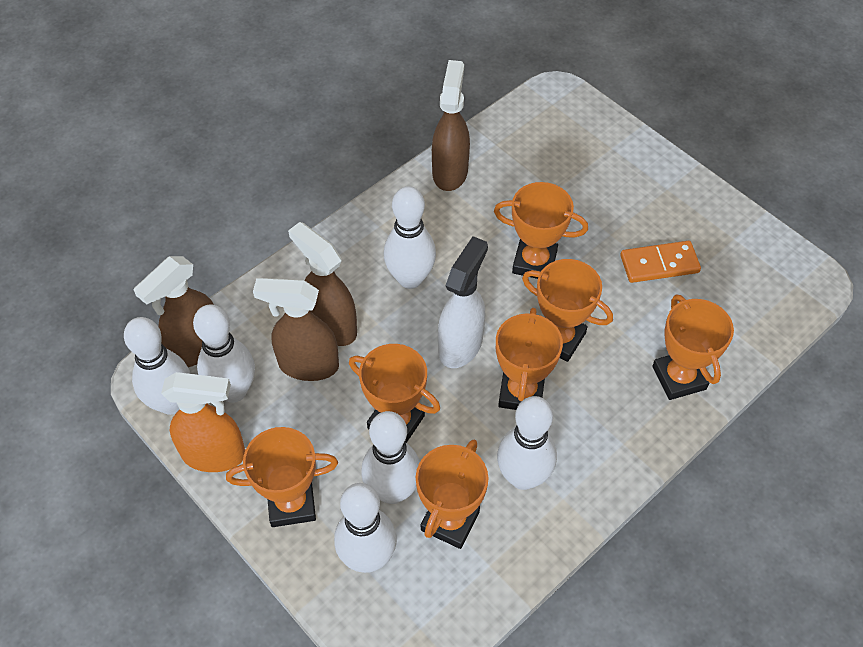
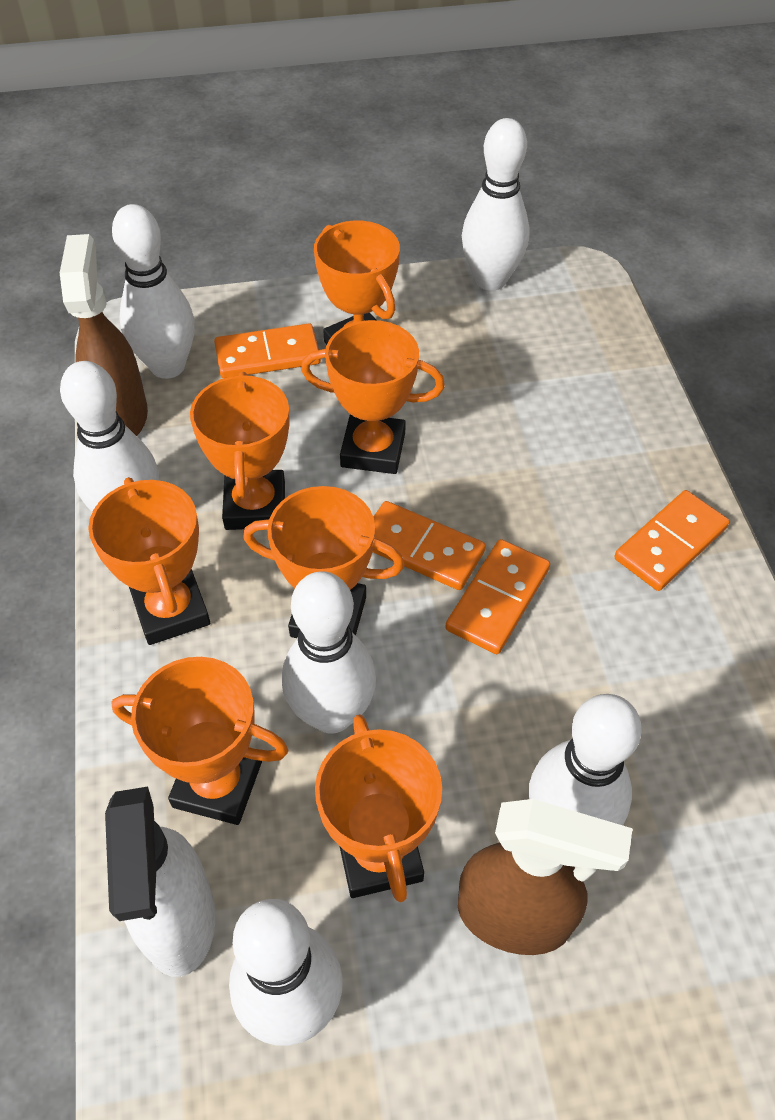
brown spray bottle: 4 -> 2
orange domino: 1 -> 4
orange spray bottle: 1 -> 0

